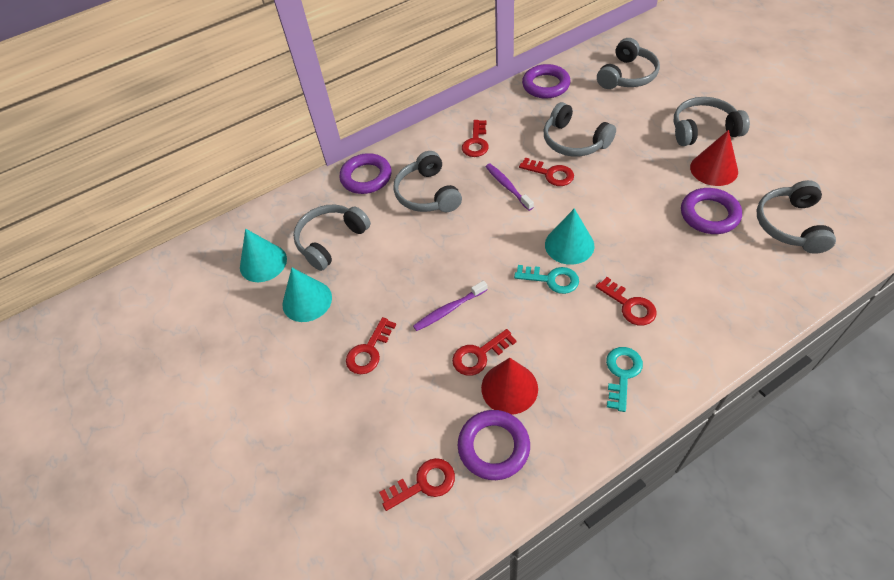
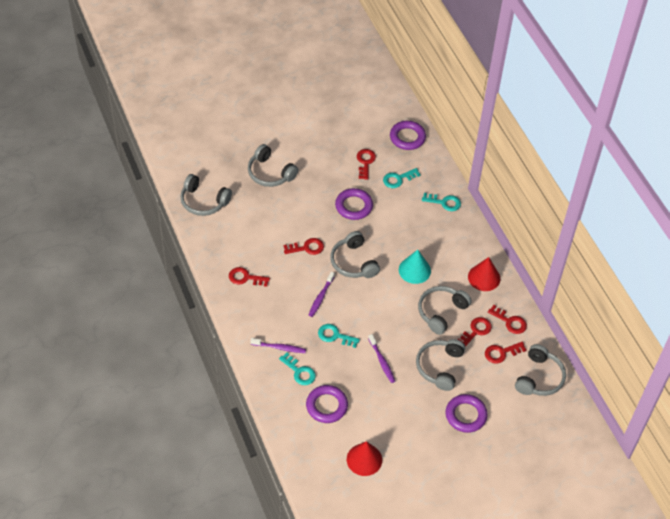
purple toothbrush: 2 -> 3
turquoise cone: 3 -> 1
turquoise key: 2 -> 4

